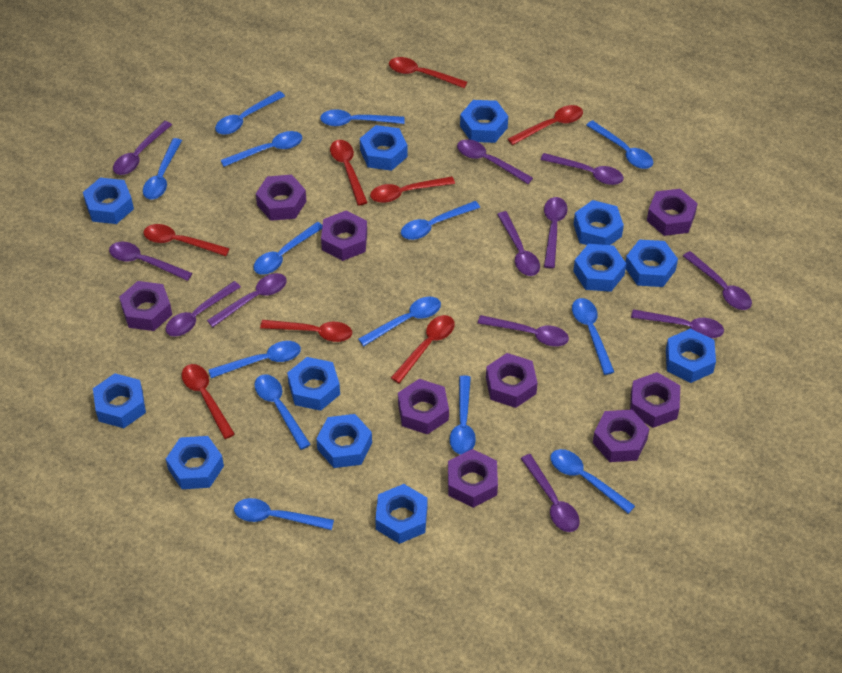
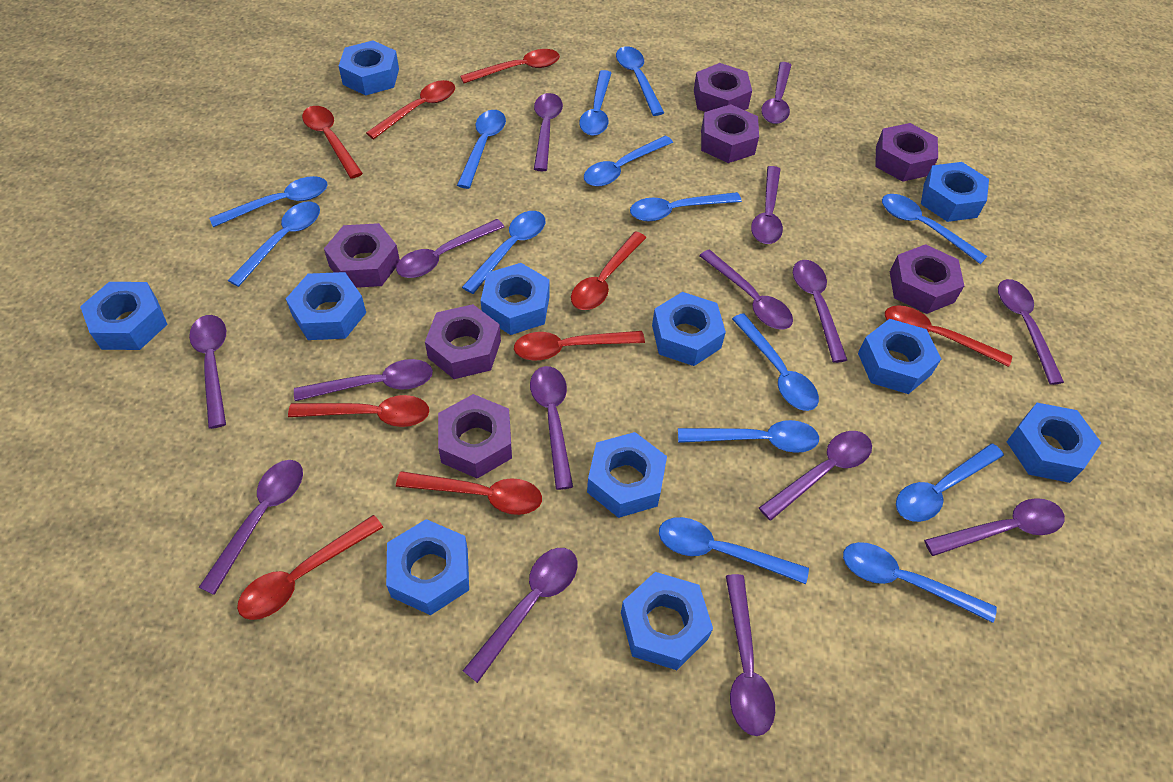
blue nut: 12 -> 11
purple nut: 9 -> 7
purple spoon: 12 -> 15
red spoon: 8 -> 9

